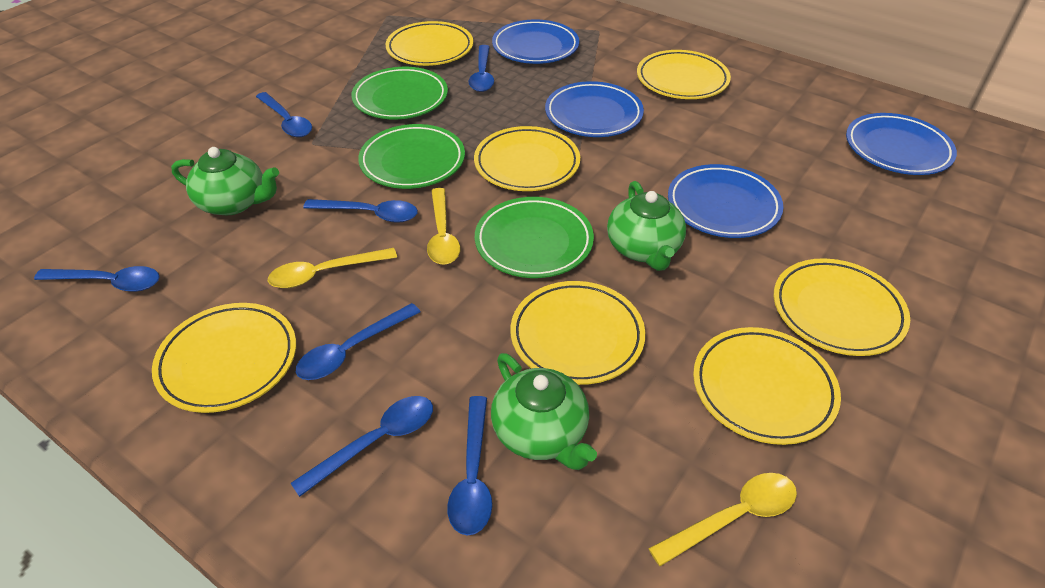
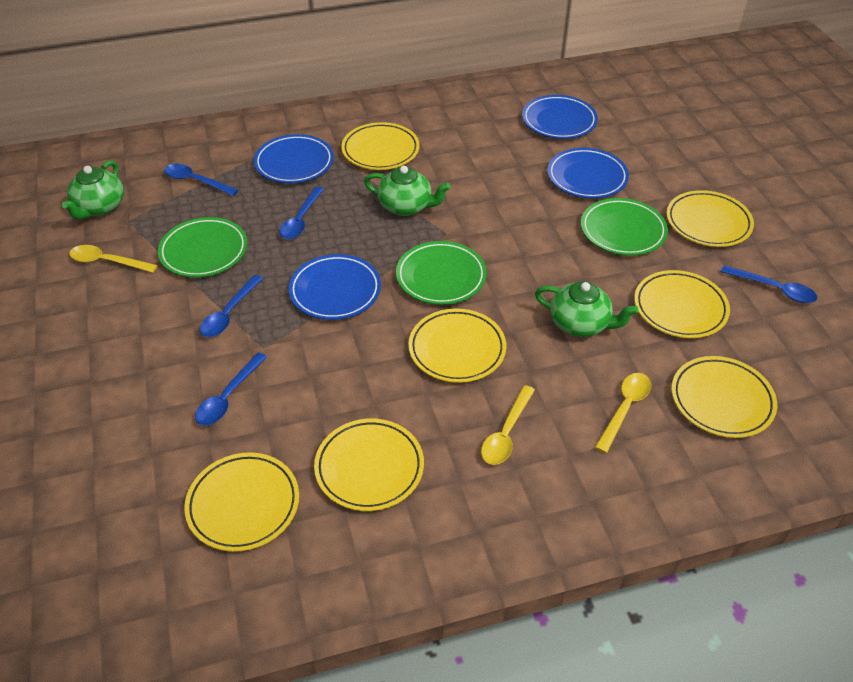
blue spoon: 7 -> 5

